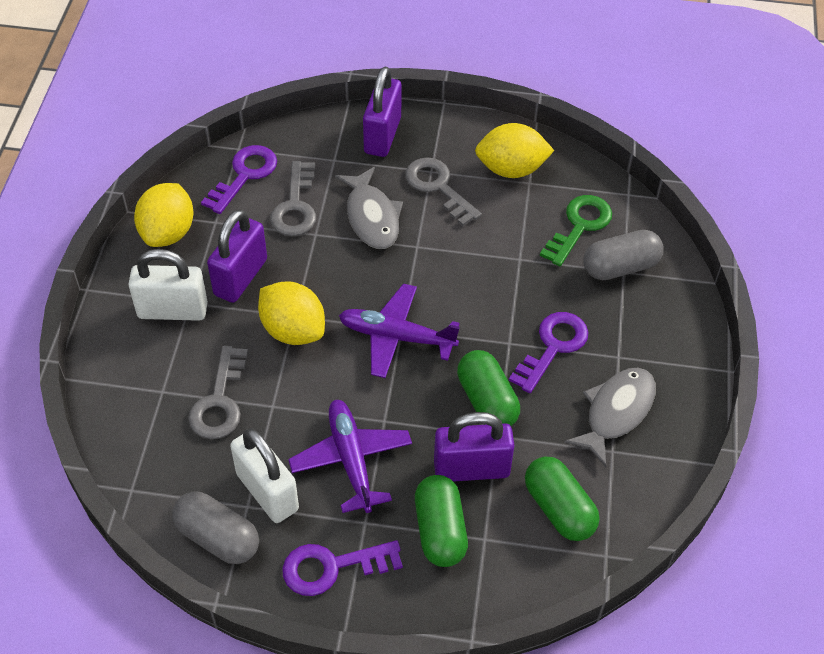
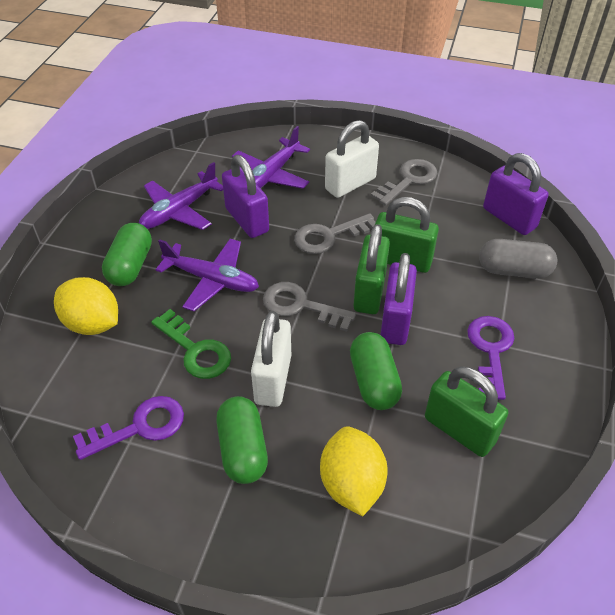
green padlock: 0 -> 3
grey capsule: 2 -> 1
grey fish: 2 -> 0
purple key: 3 -> 2
purple plane: 2 -> 3
yellow lemon: 3 -> 2

